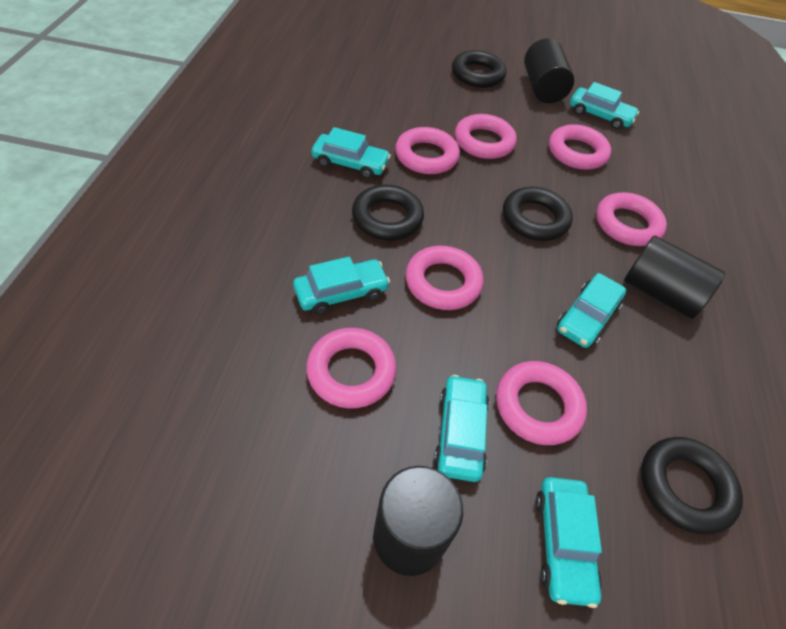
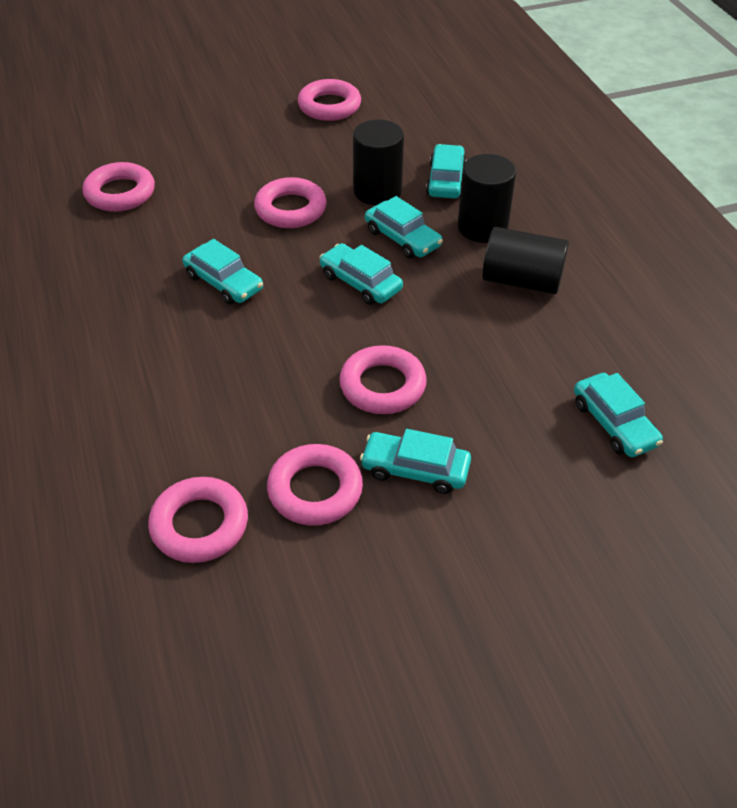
black ring: 4 -> 0
pink ring: 7 -> 6

